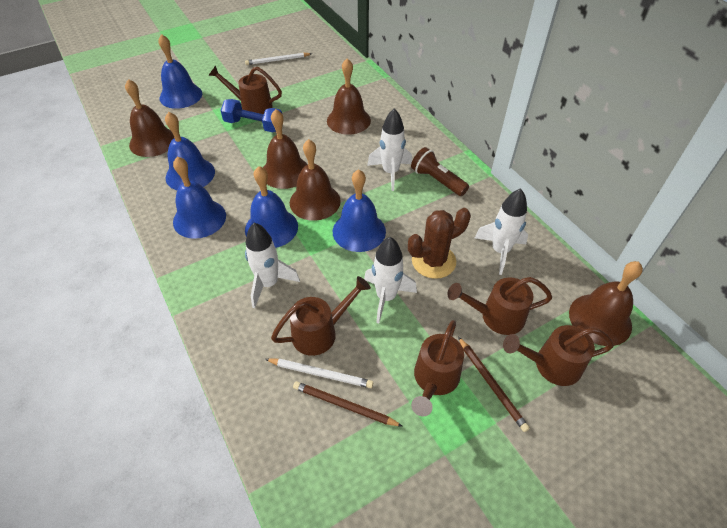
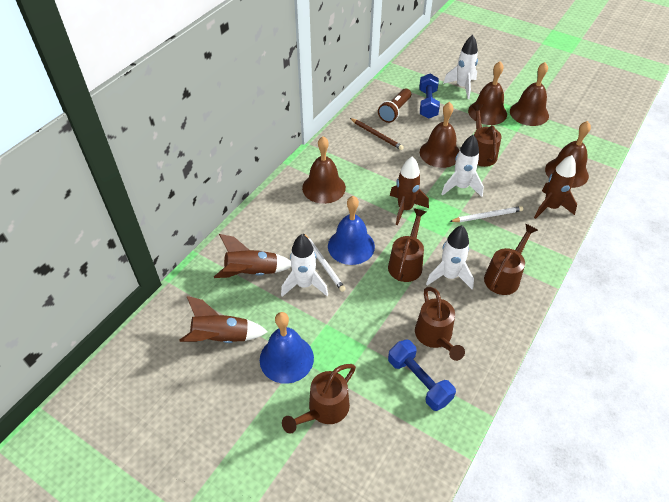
blue bell: 5 -> 2
blue dumbbell: 1 -> 2
brown cactus: 1 -> 0
brown pencil: 2 -> 1
brown rocket: 0 -> 4

